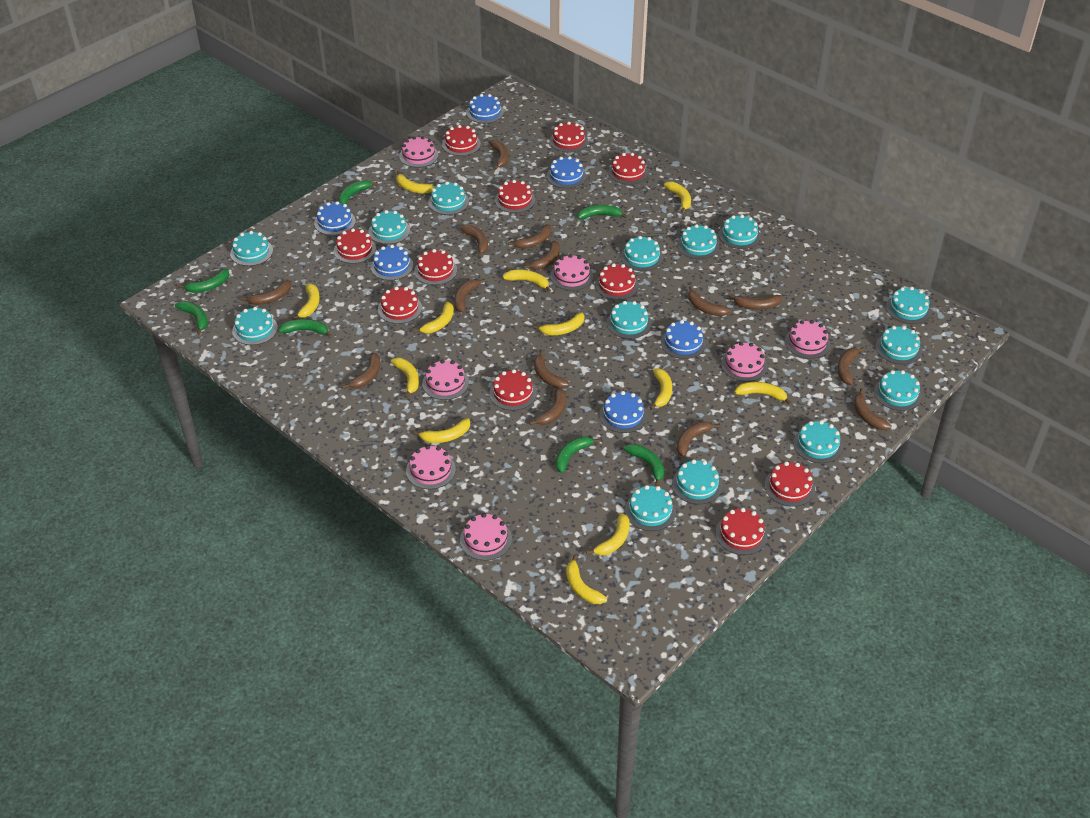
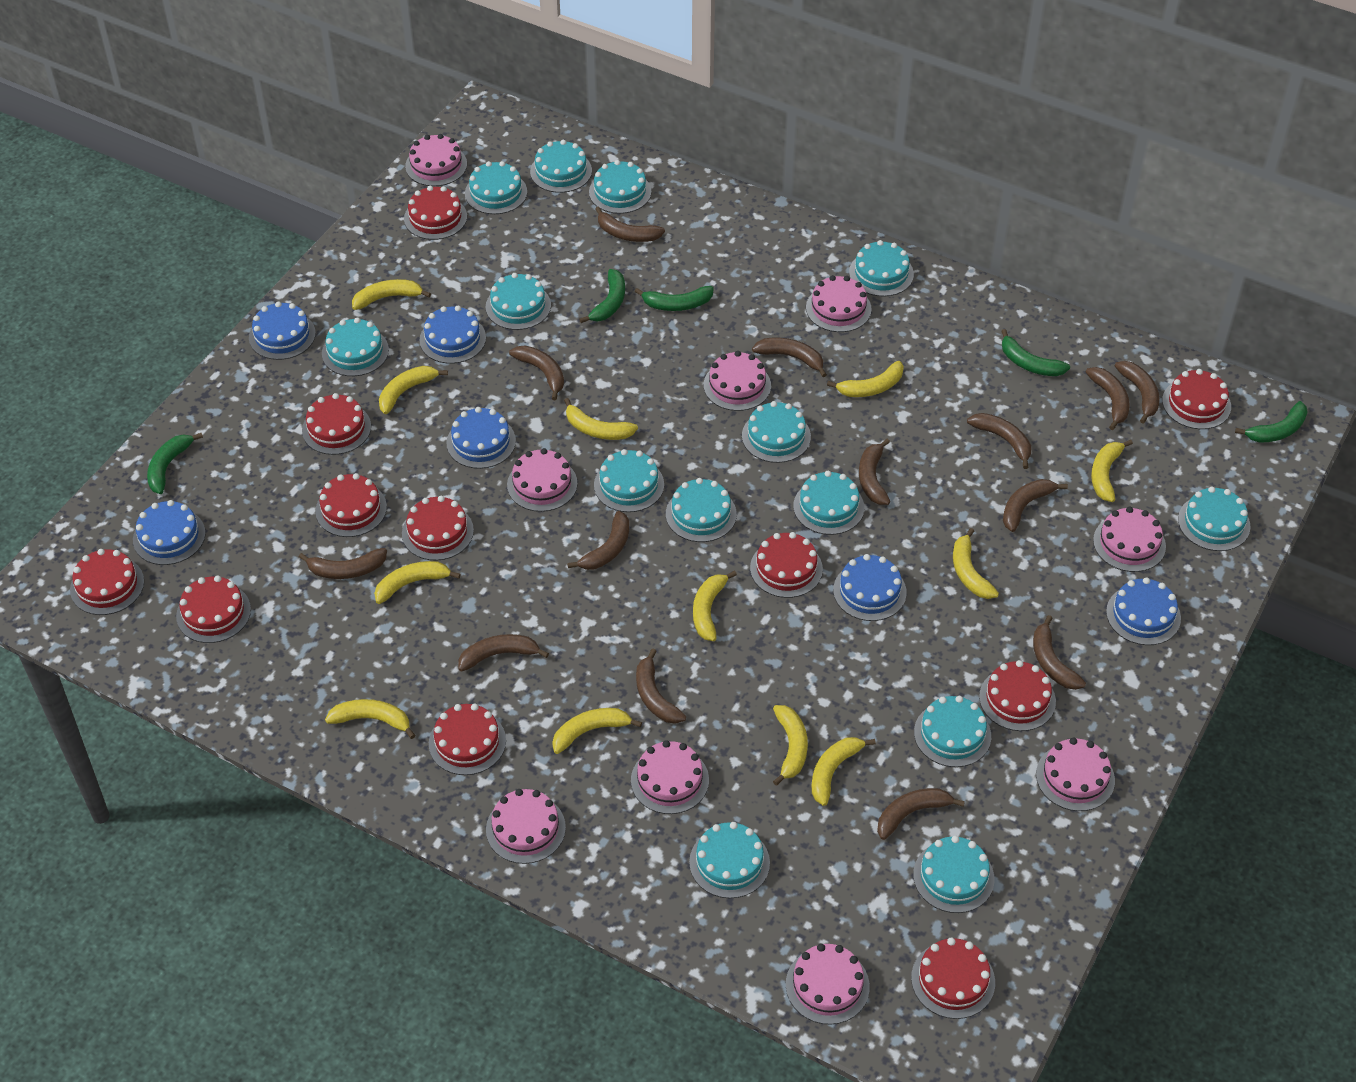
green banana: 7 -> 5
pink cake: 7 -> 9

